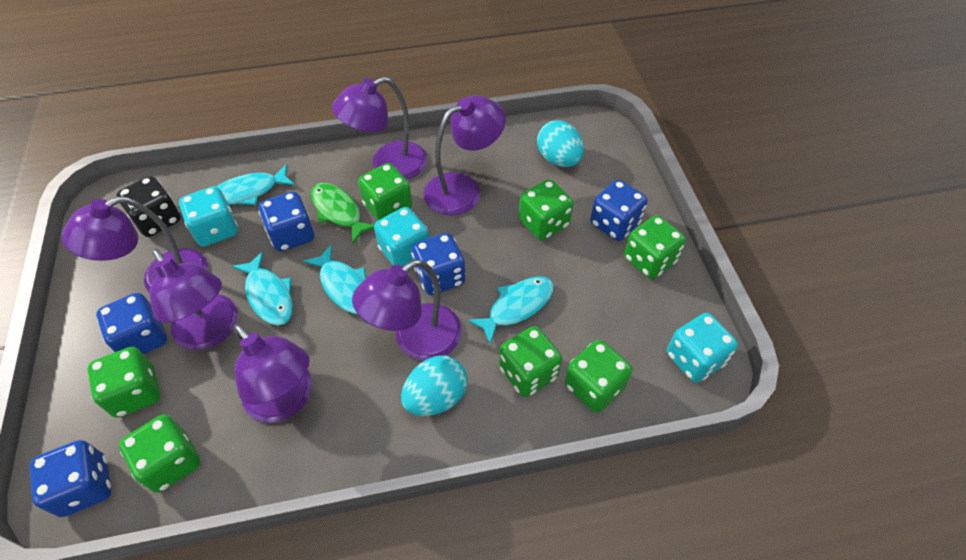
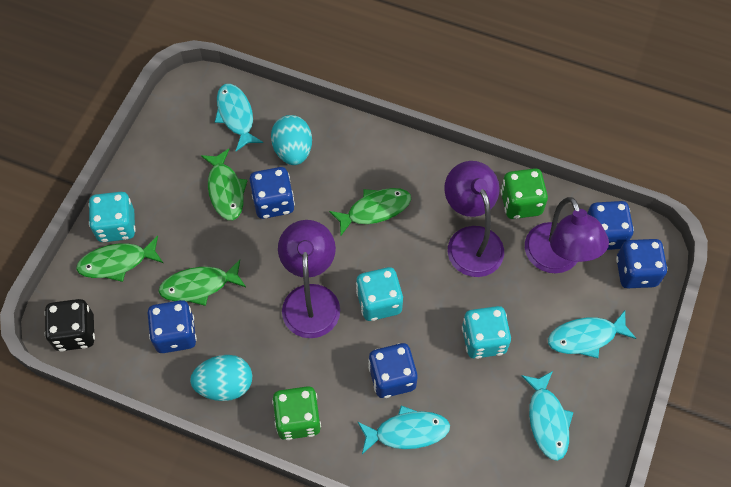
green dice: 7 -> 2
green fish: 1 -> 4
purple lamp: 6 -> 3

